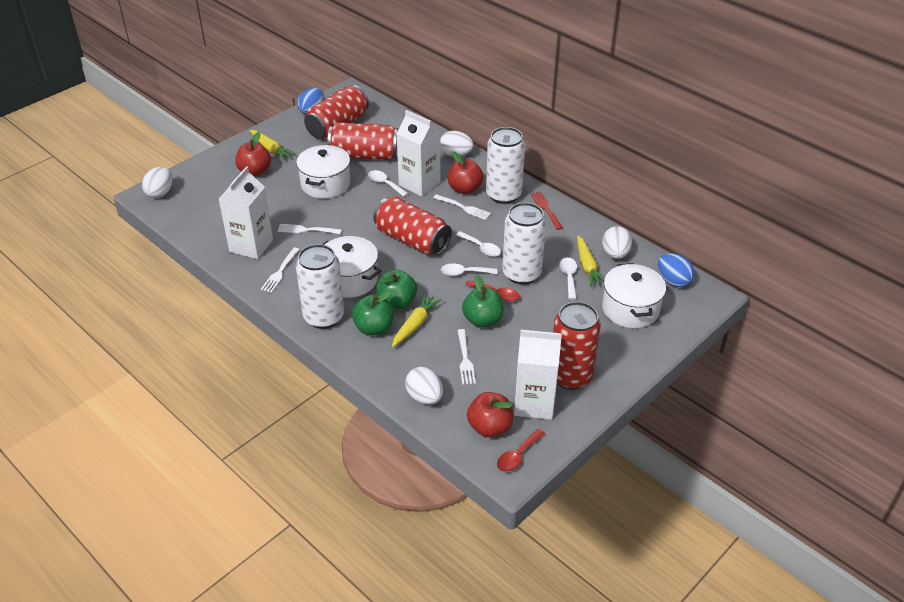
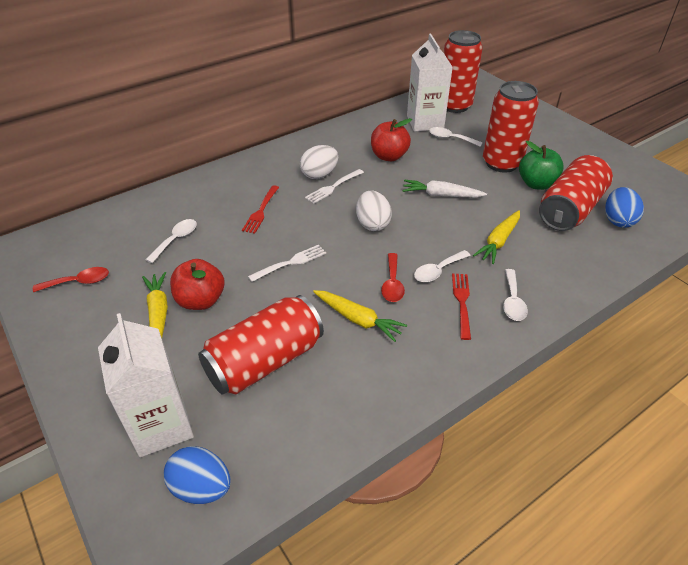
green apple: 3 -> 1
red apple: 3 -> 2
red fork: 1 -> 2
white can: 3 -> 0
white carrot: 0 -> 1
white carton: 3 -> 2
white egg: 4 -> 2
white fork: 4 -> 2
white pot: 3 -> 0

